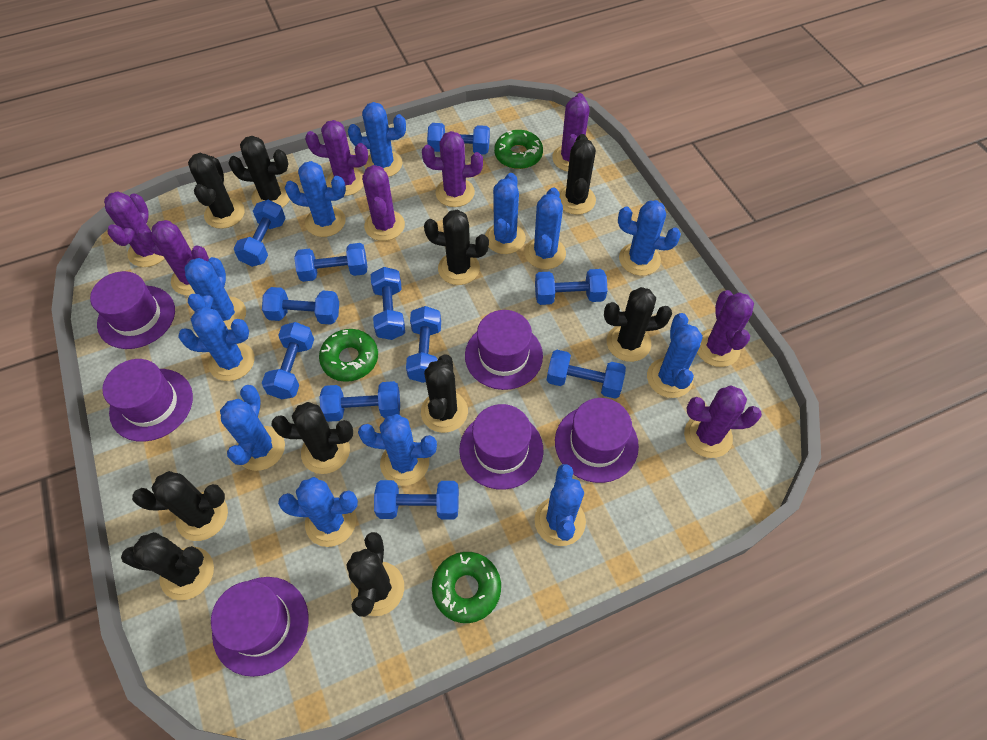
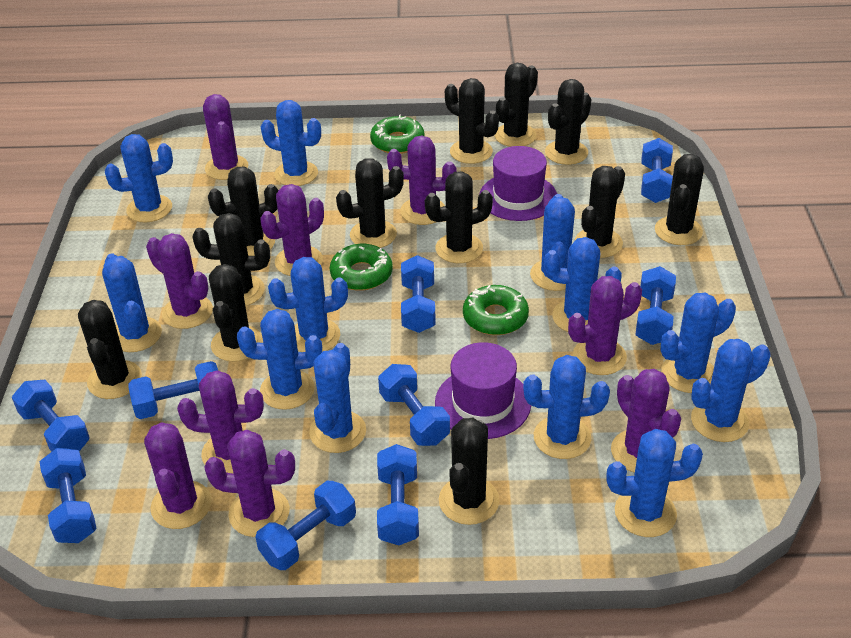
black cactus: 10 -> 12
blue dumbbell: 11 -> 9
purple cactus: 8 -> 9
purple hat: 6 -> 2

